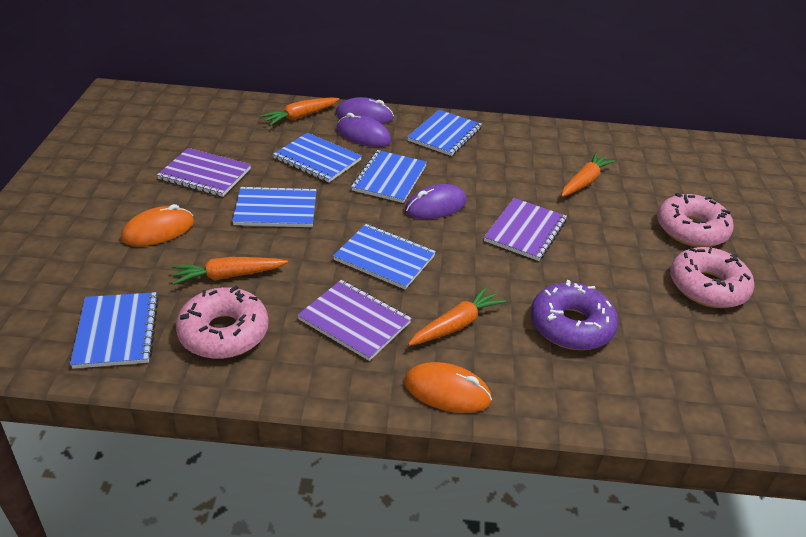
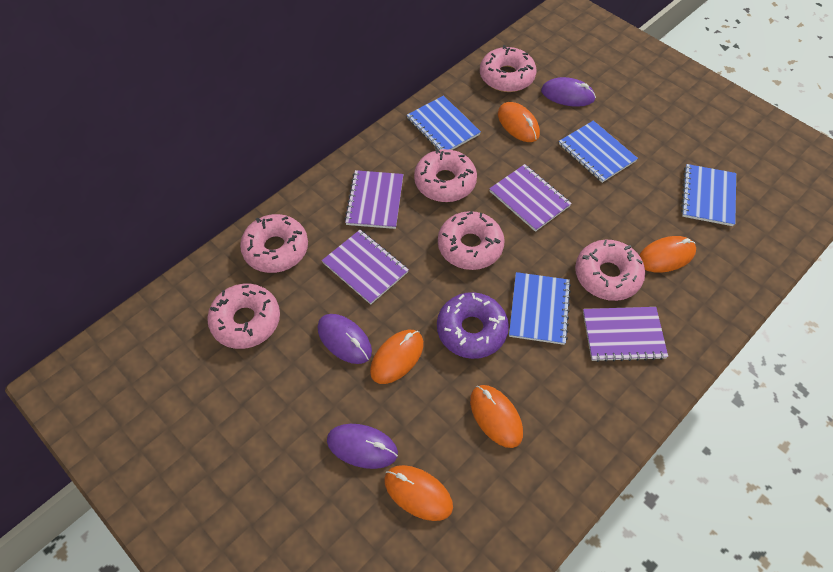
blue notebook: 6 -> 4
orange carrot: 4 -> 0
orange mouse: 2 -> 5
pink donut: 3 -> 6
purple notebook: 3 -> 4

